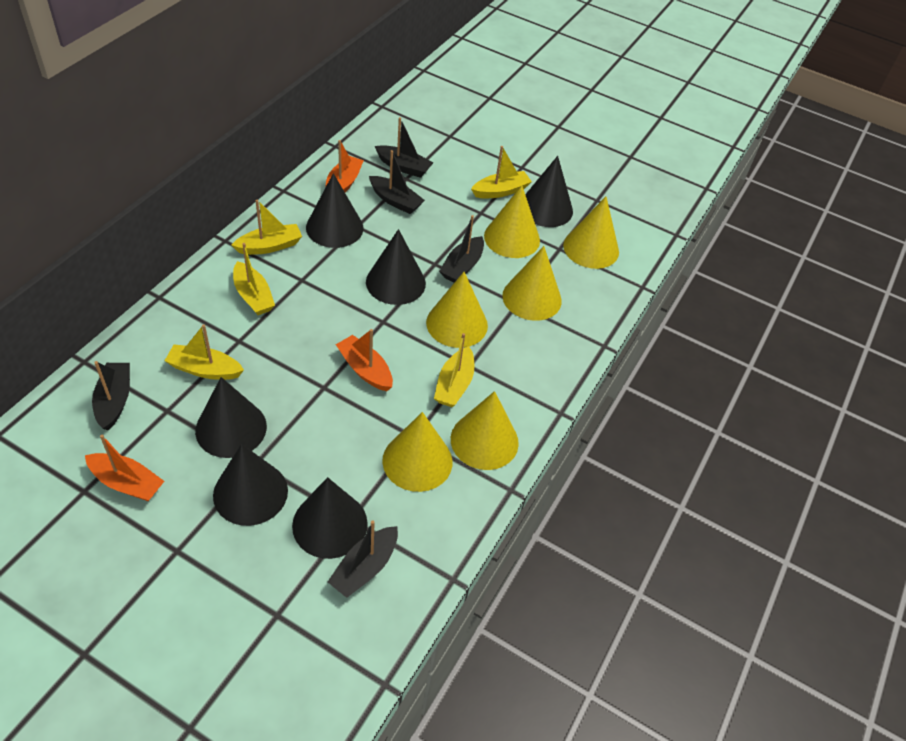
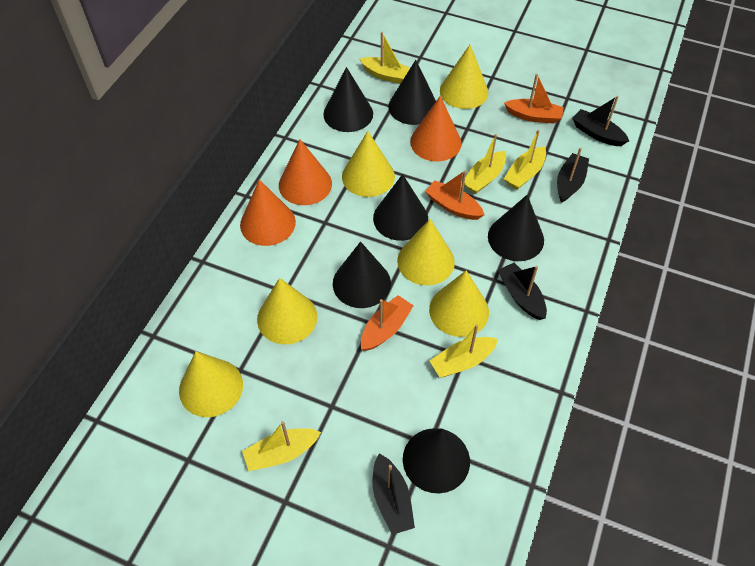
black boat: 5 -> 4
orange cone: 0 -> 3

